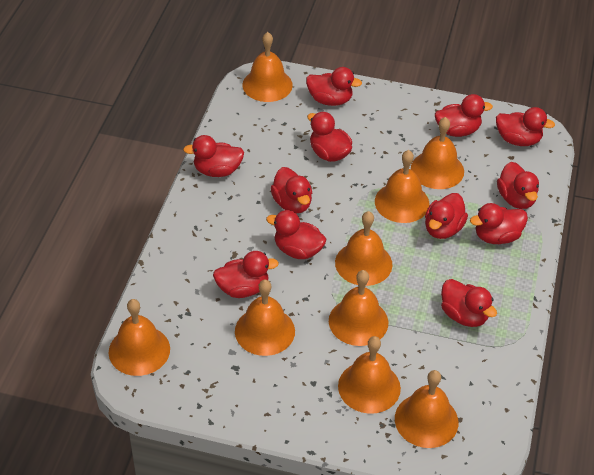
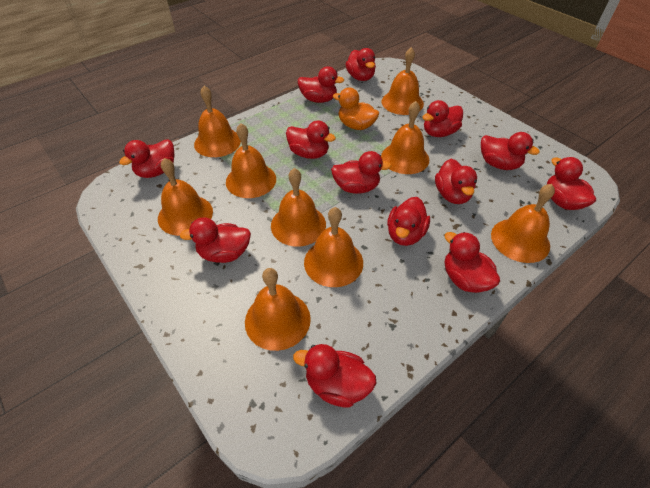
orange duck: 0 -> 1
red duck: 12 -> 13

